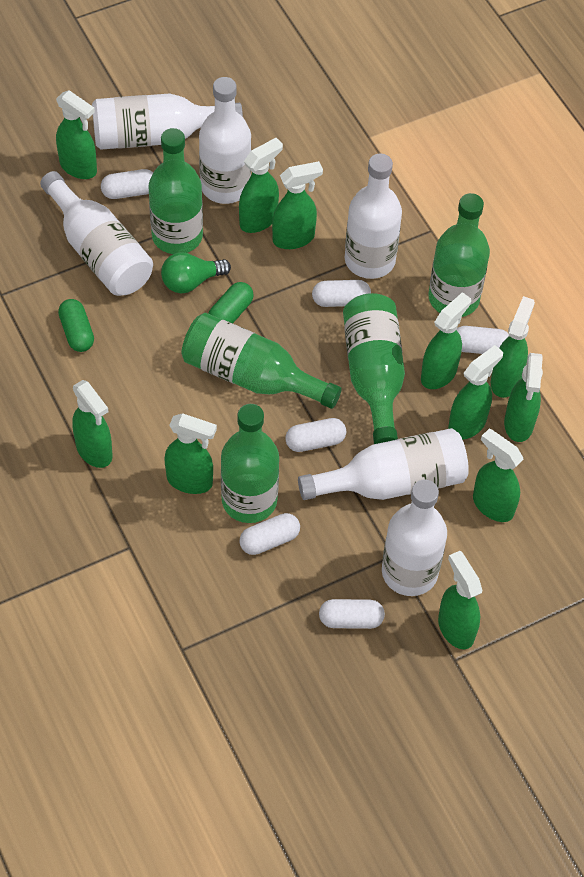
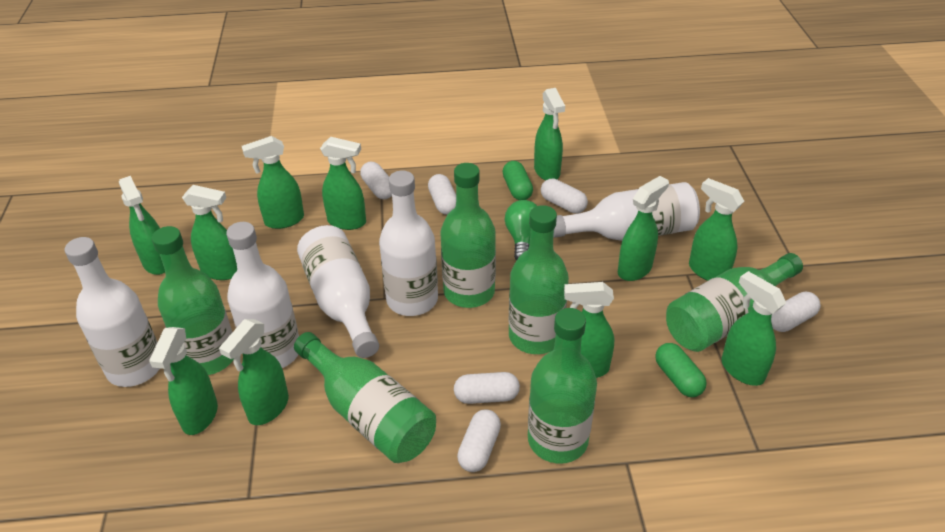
green bottle: 5 -> 6
white bottle: 6 -> 5

